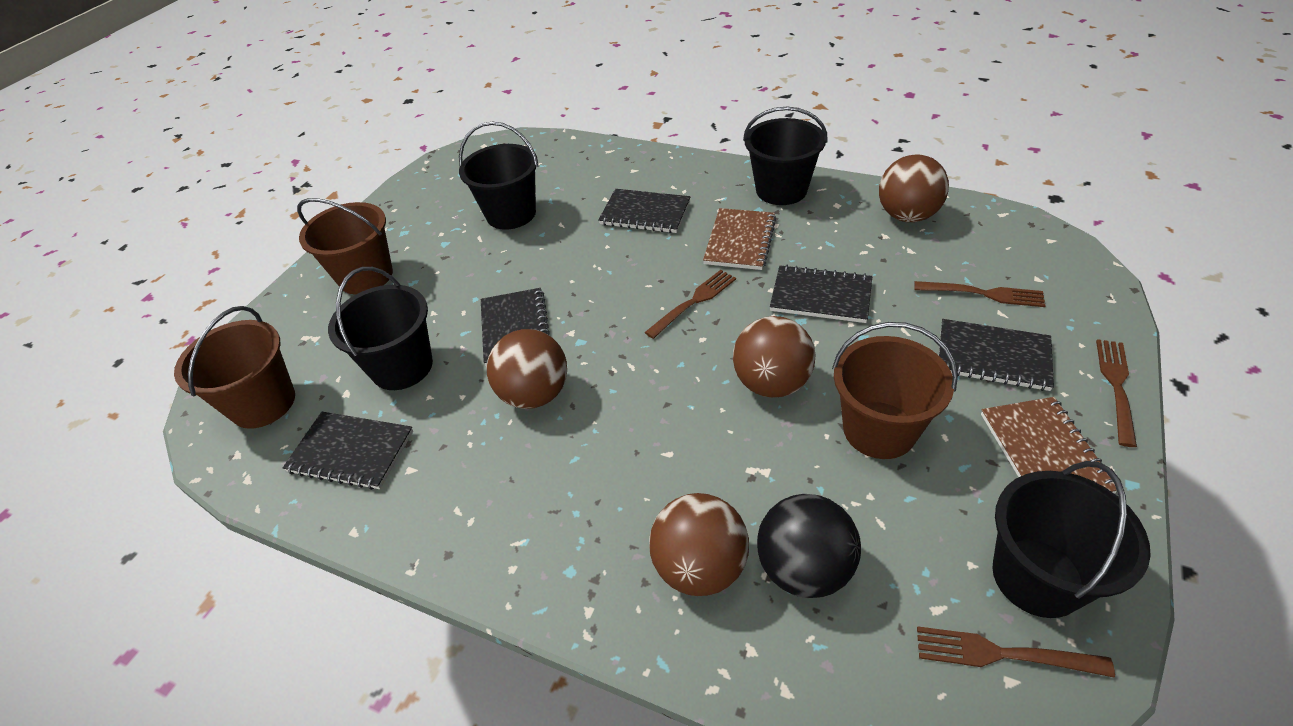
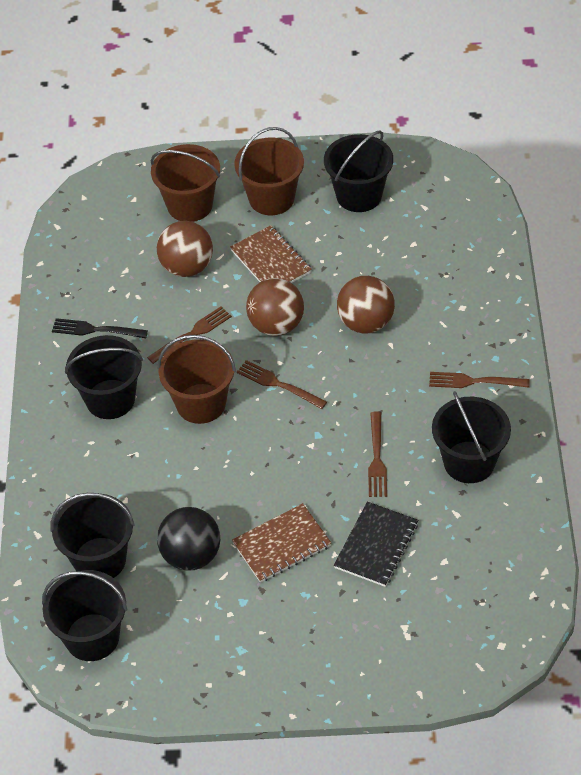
black bucket: 4 -> 5
black fork: 0 -> 1
black notebook: 5 -> 1
brown ball: 4 -> 3

